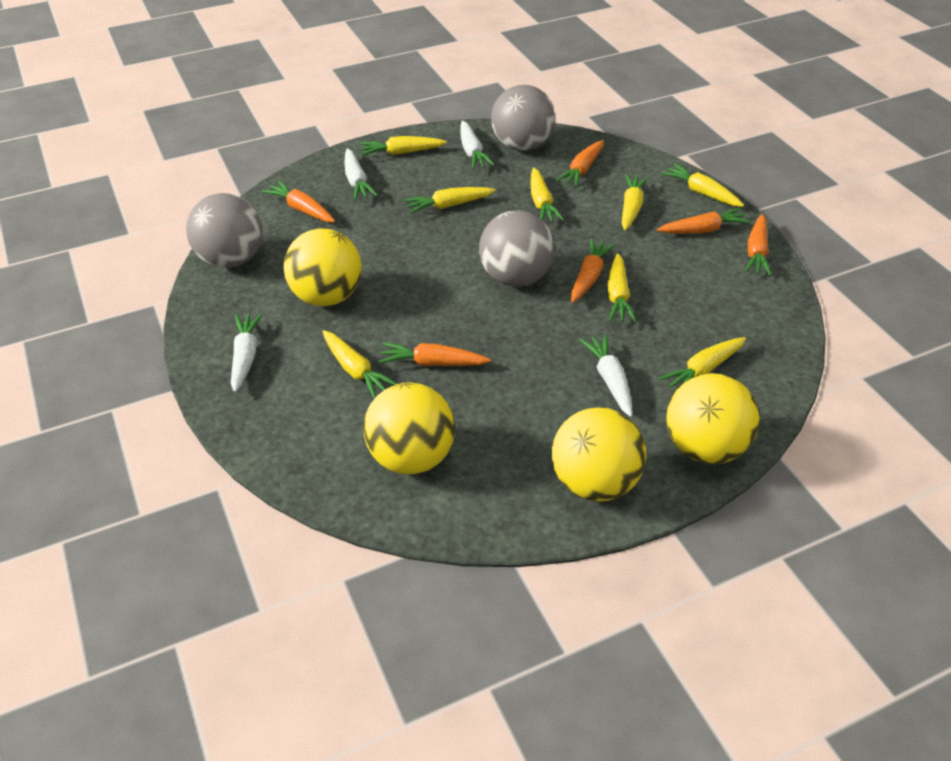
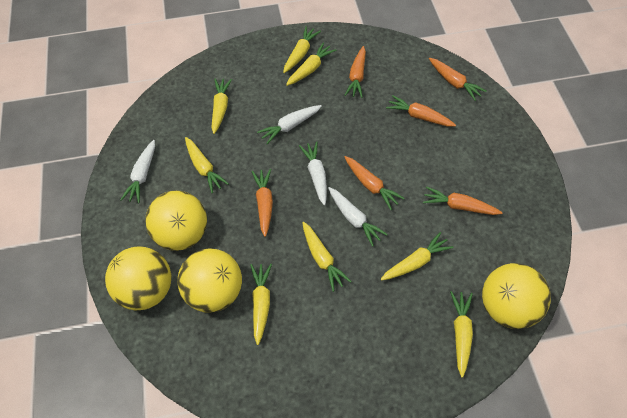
grey ball: 3 -> 0

